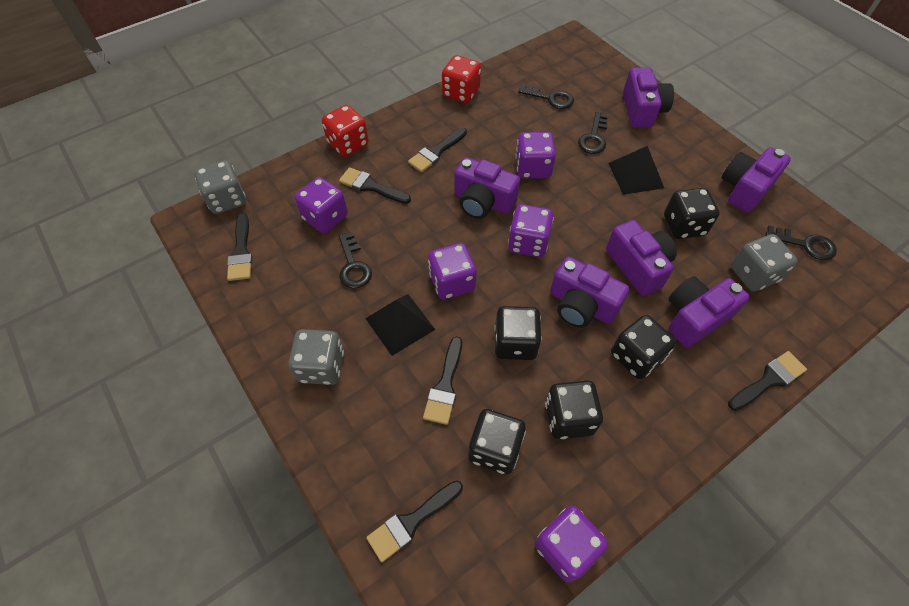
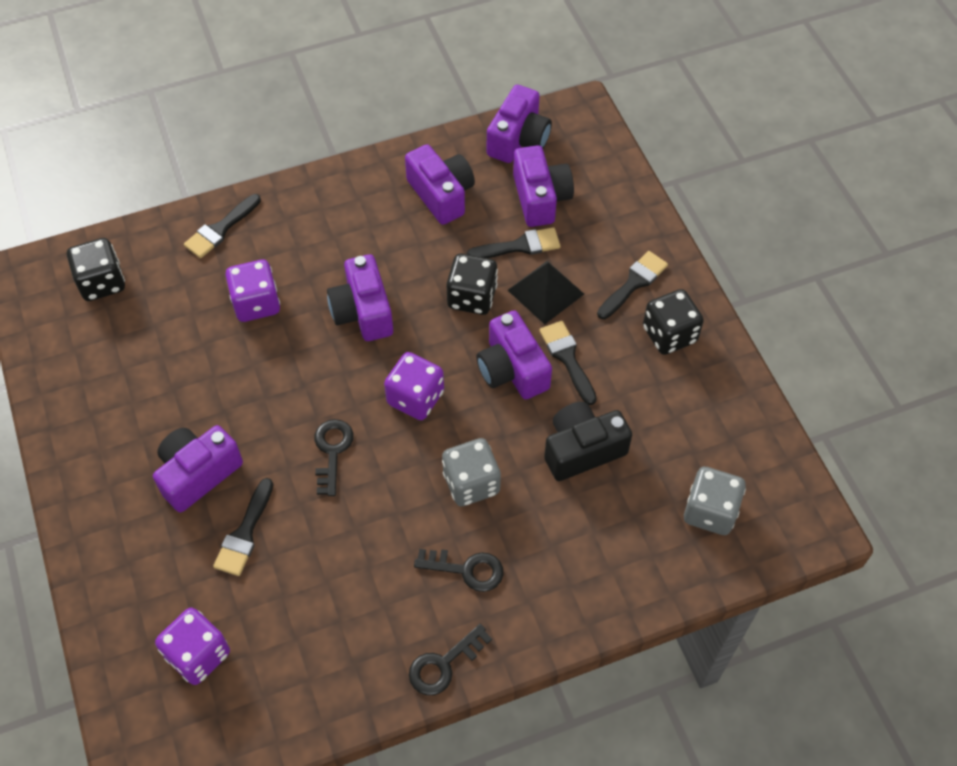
black brush: 6 -> 5
black camera: 0 -> 1
black dice: 5 -> 3
black key: 4 -> 3
black pyramid: 2 -> 1
grey dice: 3 -> 2
purple dice: 5 -> 3
red dice: 2 -> 0

